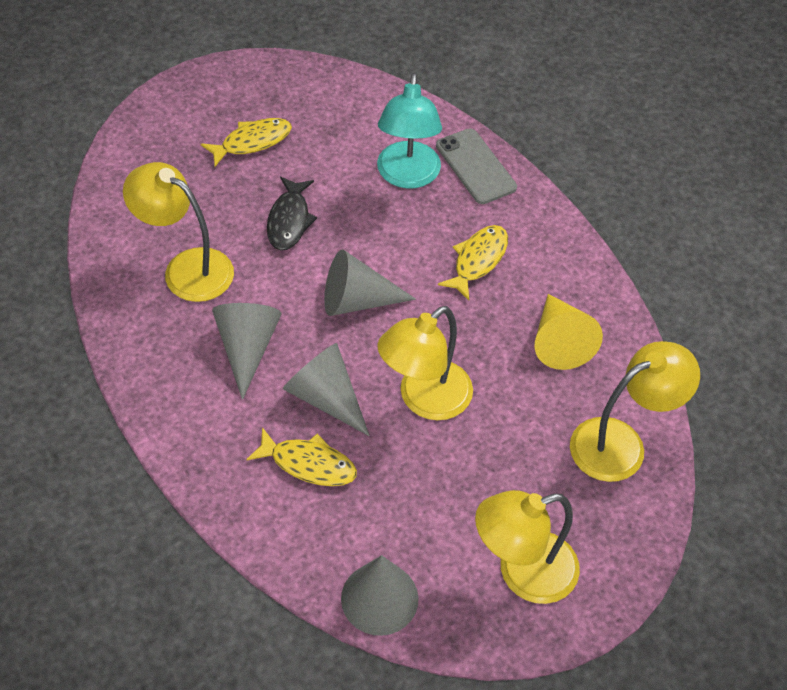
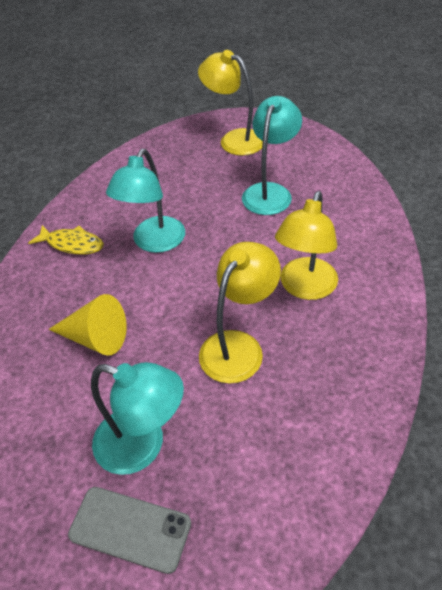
black fish: 1 -> 0
grey cone: 4 -> 0
turquoise lamp: 1 -> 3
yellow fish: 3 -> 1
yellow lamp: 4 -> 3

